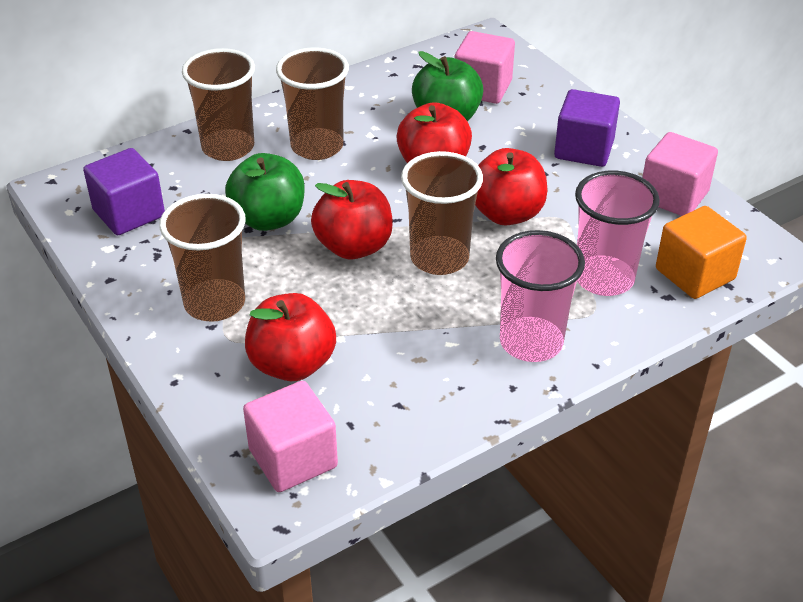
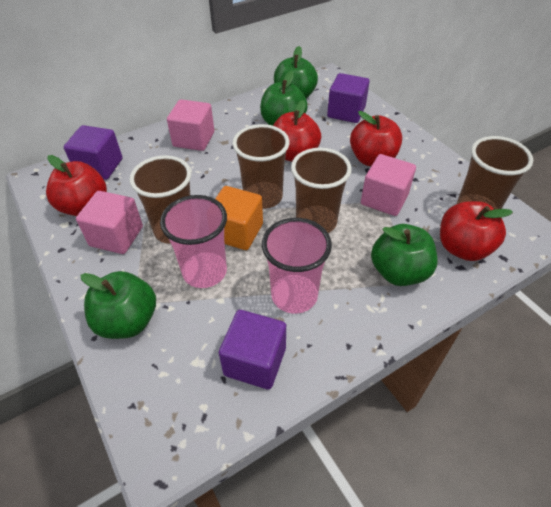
green apple: 2 -> 4
purple cube: 2 -> 3

